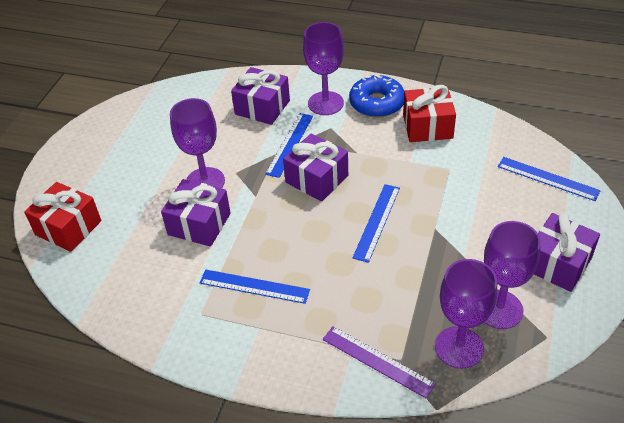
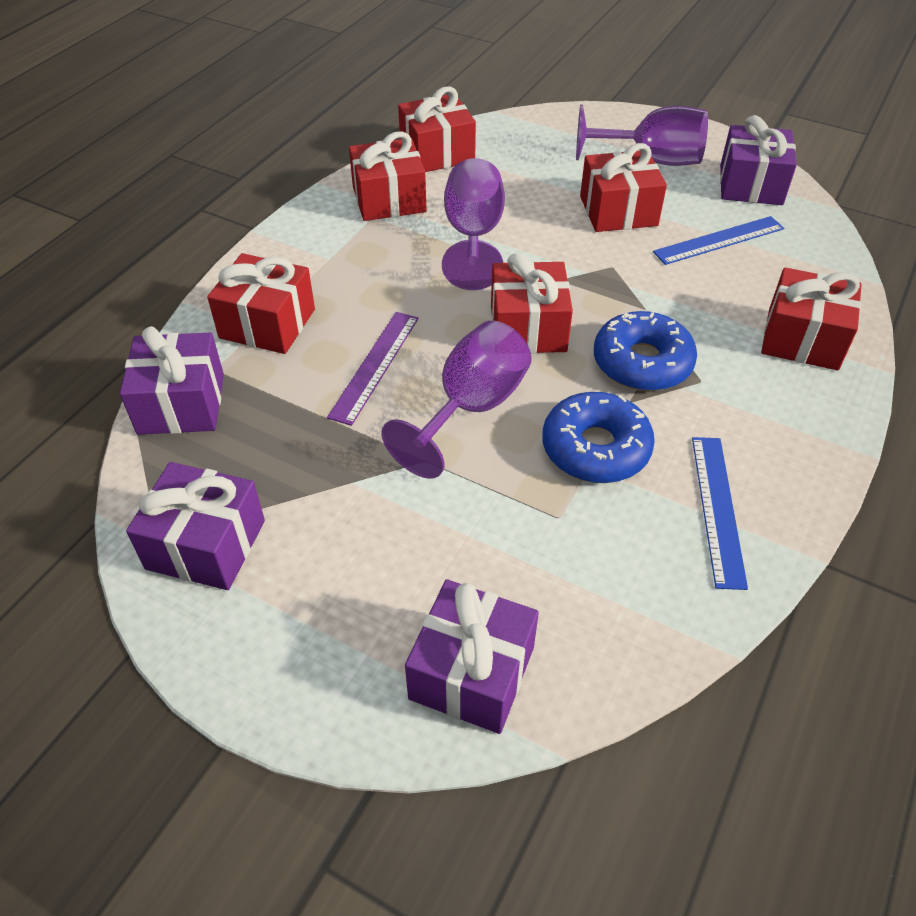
blue donut: 1 -> 2
blue ruler: 4 -> 2
purple goblet: 4 -> 3
red gift: 2 -> 6

